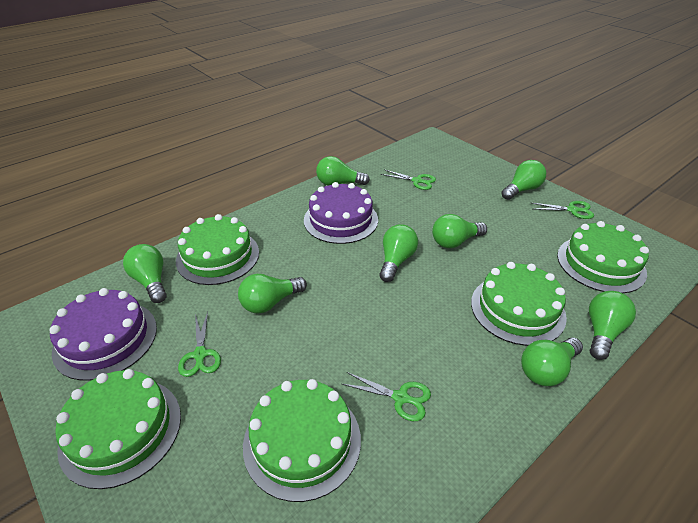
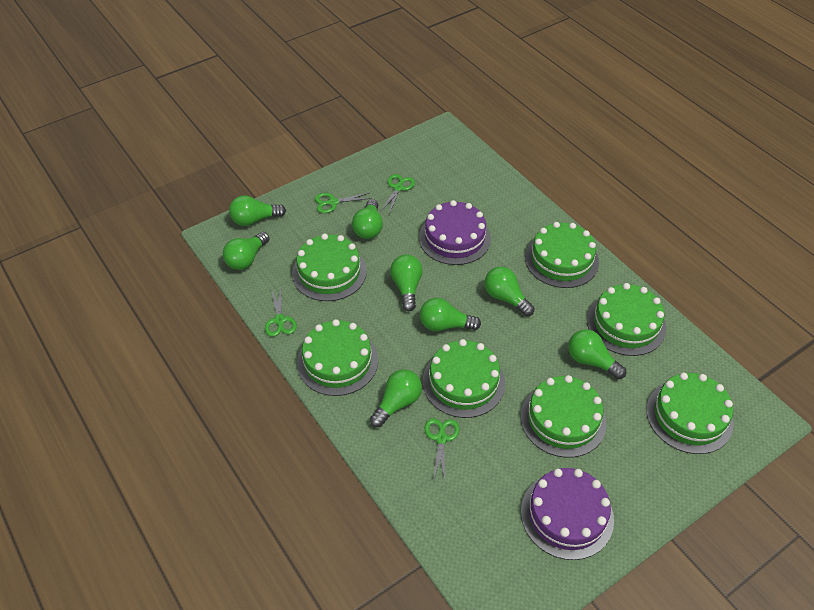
green cake: 5 -> 7

